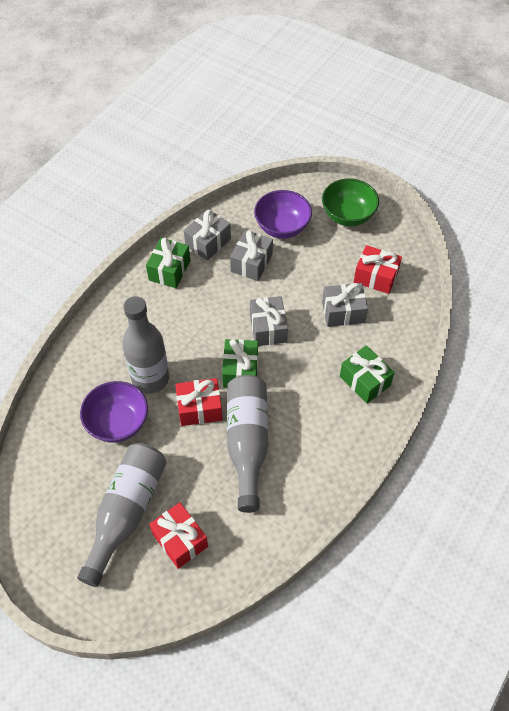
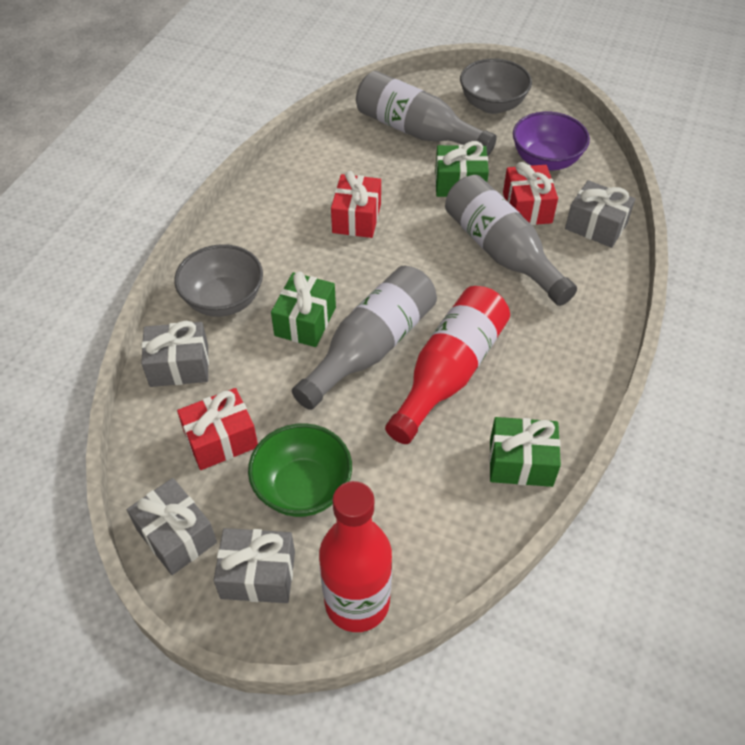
grey bowl: 0 -> 2
purple bowl: 2 -> 1
red bottle: 0 -> 2

